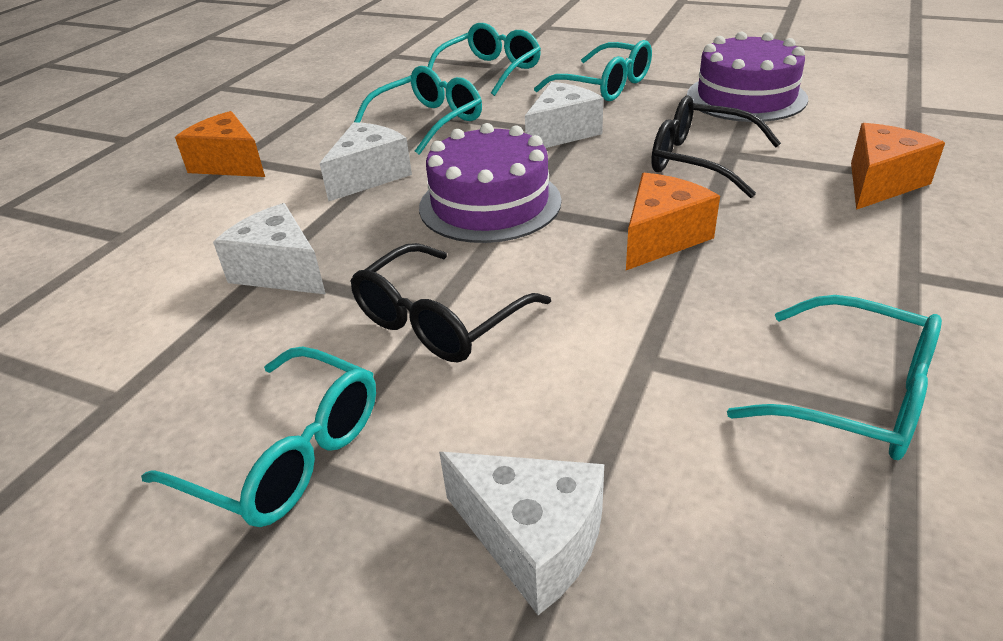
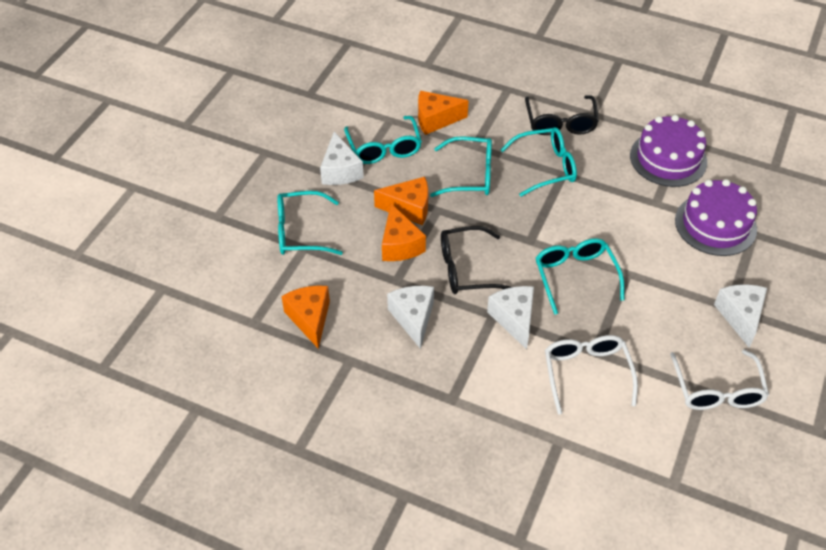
orange cheese: 3 -> 4
white glasses: 0 -> 2

